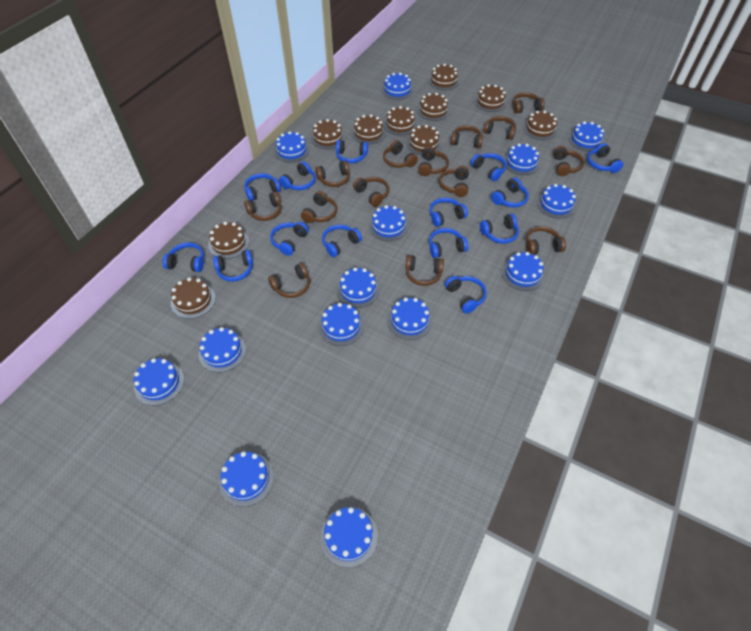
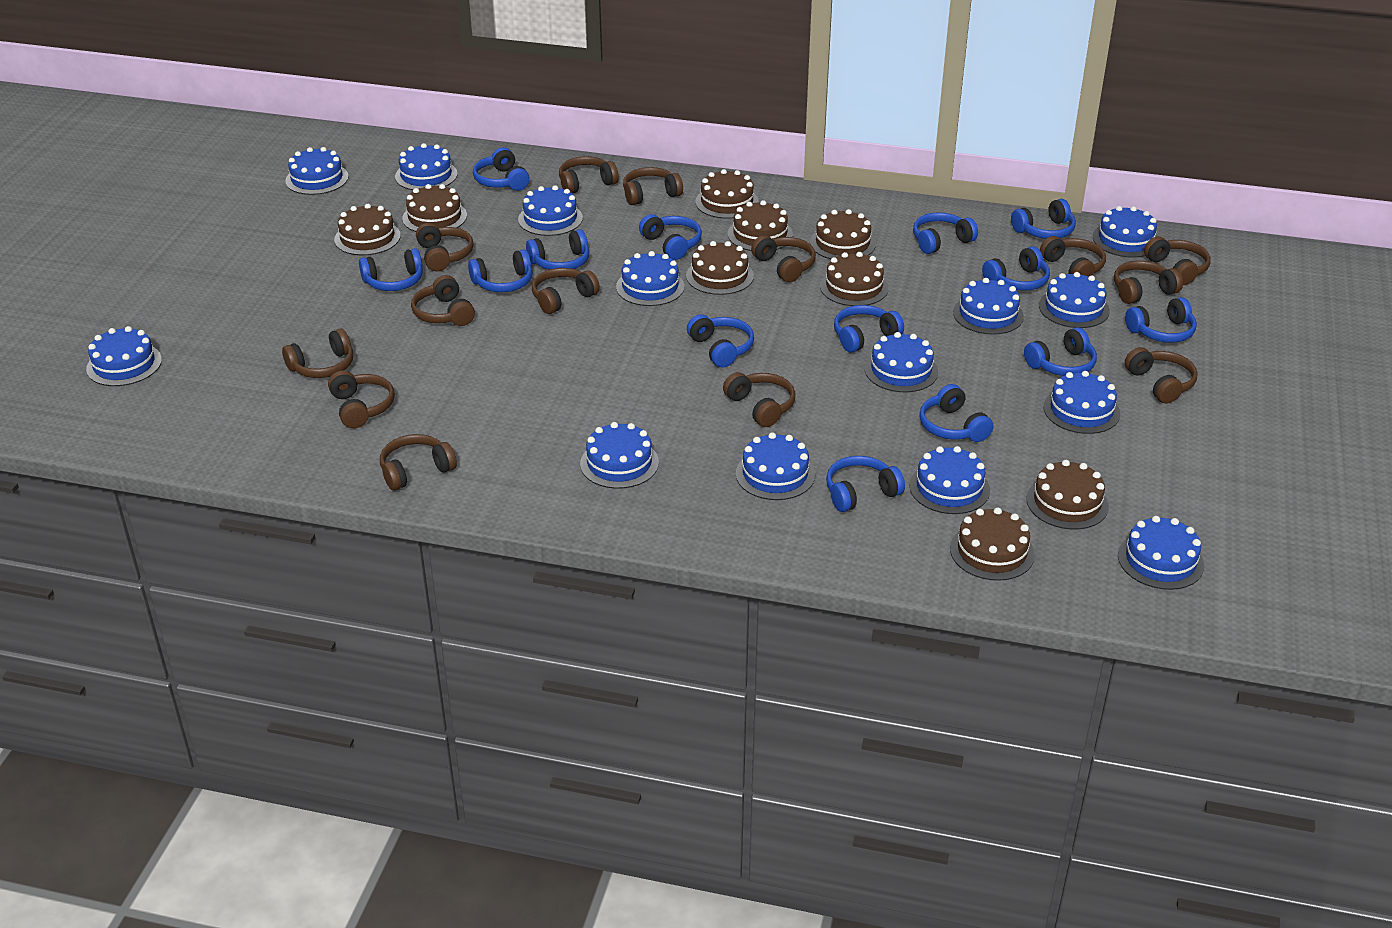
brown cake: 10 -> 9

